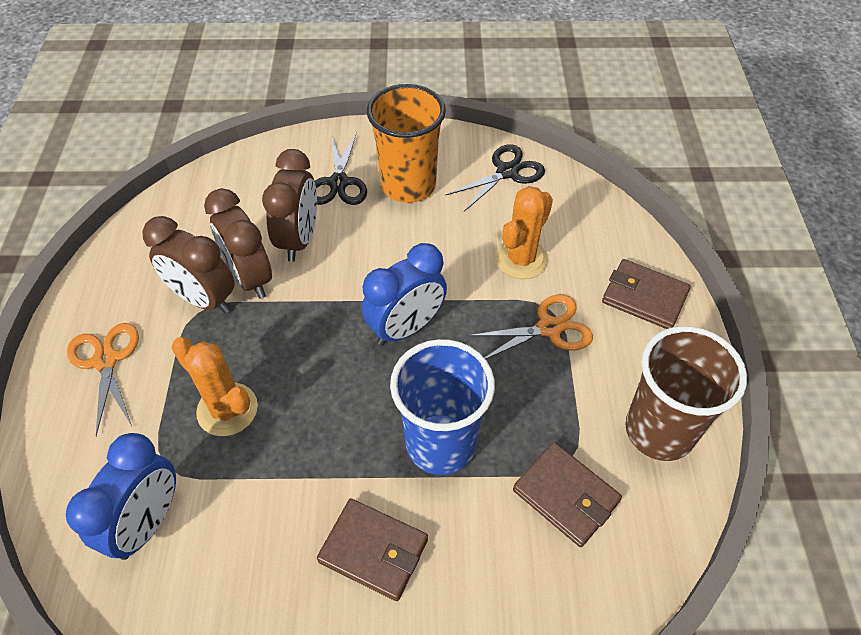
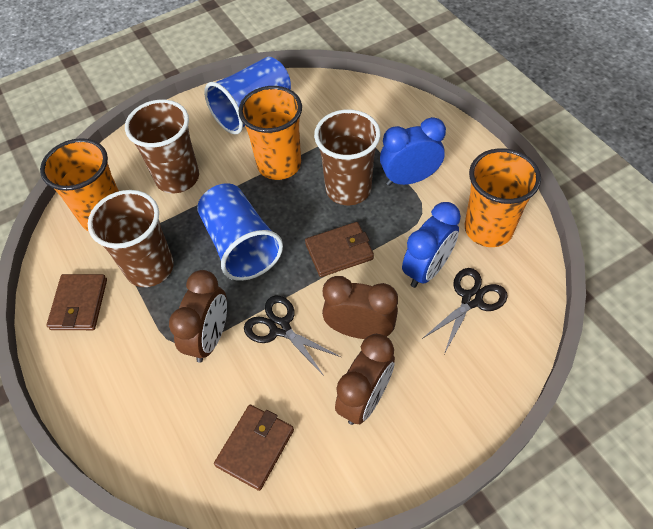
blue cup: 1 -> 2
brown cup: 1 -> 3
orange cactus: 2 -> 0
orange cup: 1 -> 3
orange scissors: 2 -> 0

